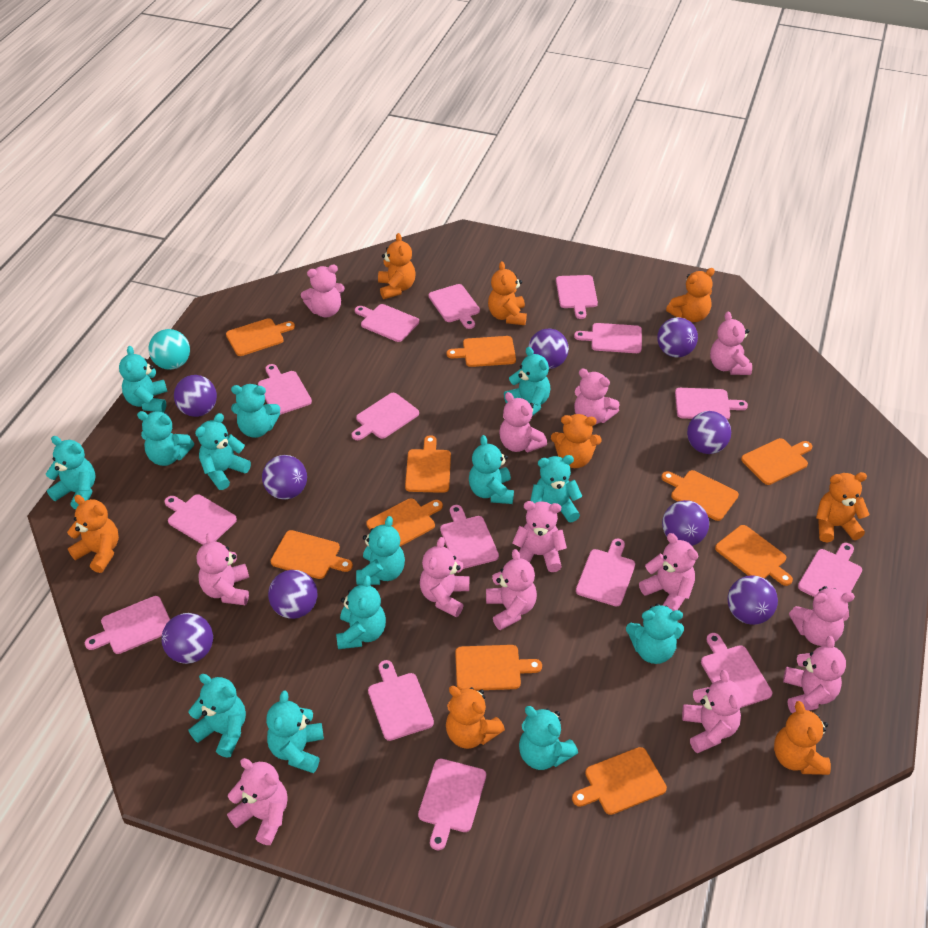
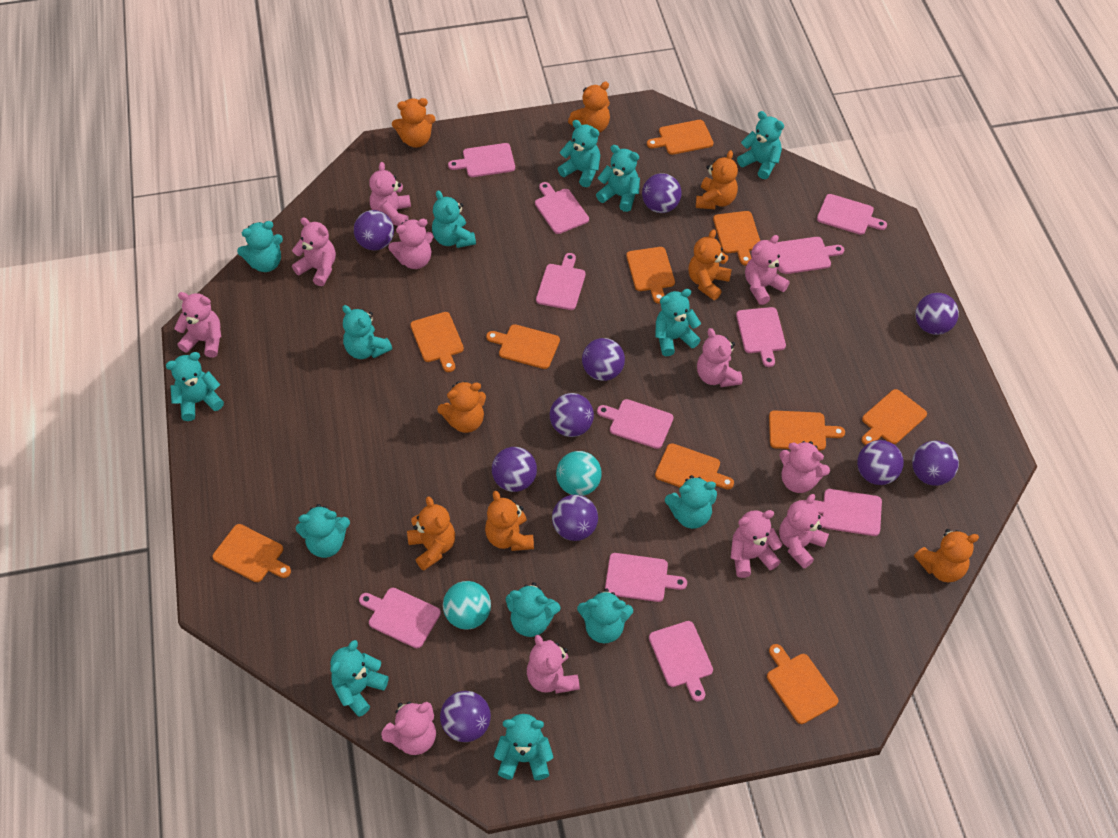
pink cutting board: 15 -> 11
pink teddy bear: 13 -> 11
purple ball: 9 -> 10
turquoise ball: 1 -> 2

